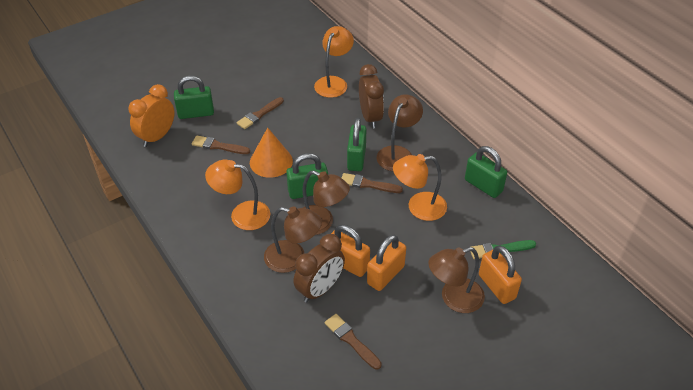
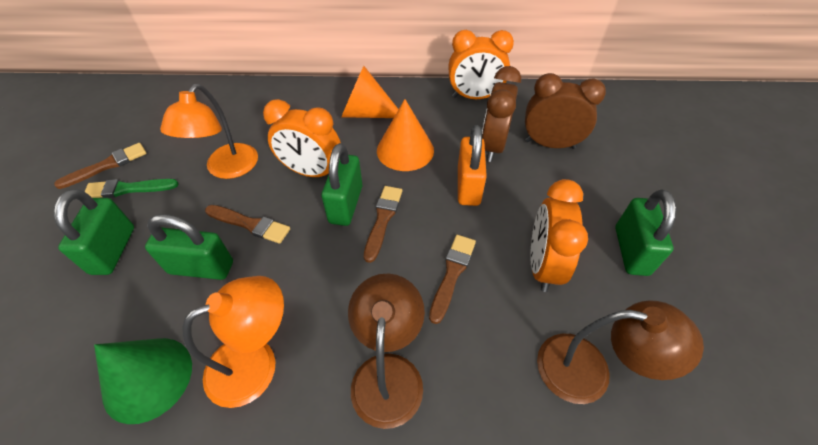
brown lamp: 4 -> 2
green cone: 0 -> 1
orange clock: 1 -> 3
orange cone: 1 -> 2
orange lamp: 3 -> 2
orange padlock: 3 -> 1

